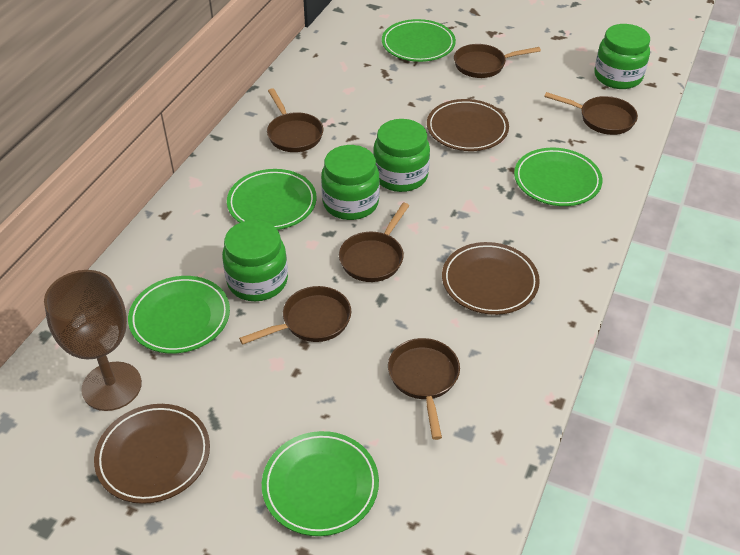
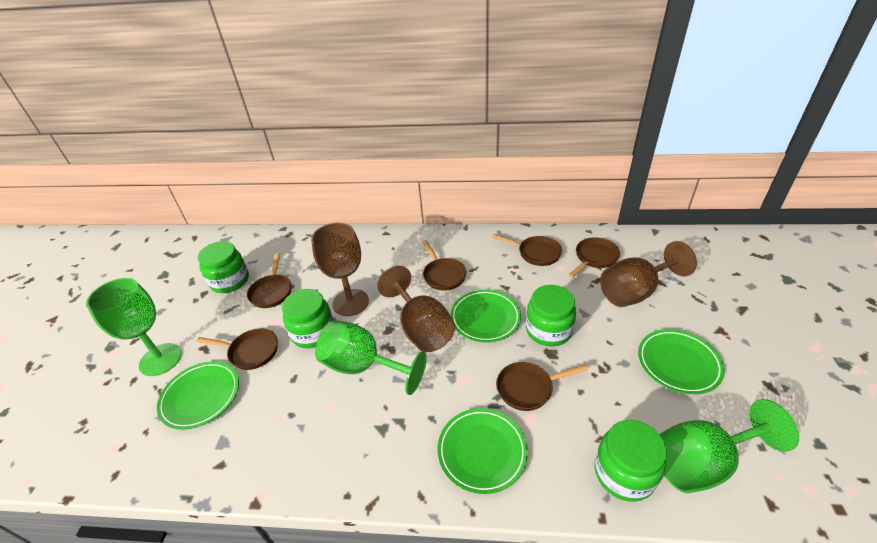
brown goblet: 1 -> 3
brown plate: 3 -> 0
green goblet: 0 -> 3
green plate: 5 -> 4

